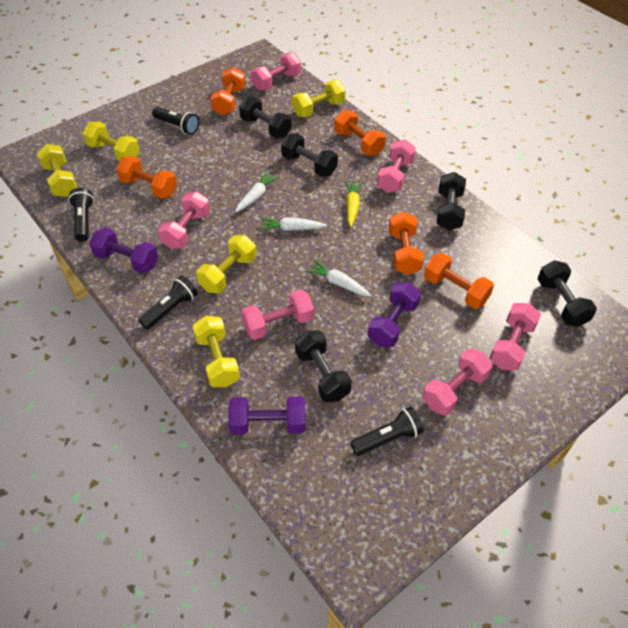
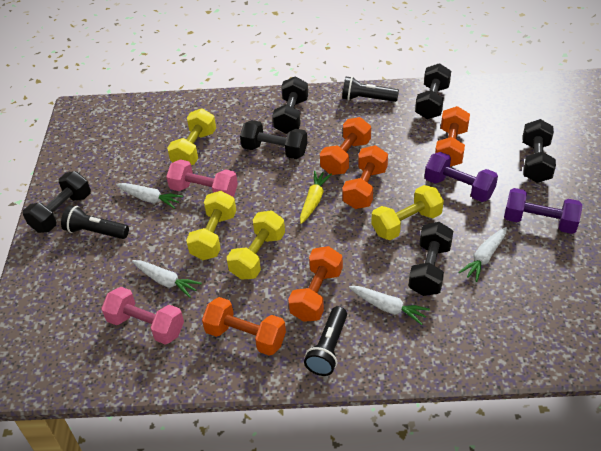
black dumbbell: 5 -> 6
black flashlight: 4 -> 3
pink dumbbell: 6 -> 2
purple dumbbell: 3 -> 2
white carrot: 3 -> 4
yellow dumbbell: 5 -> 4

